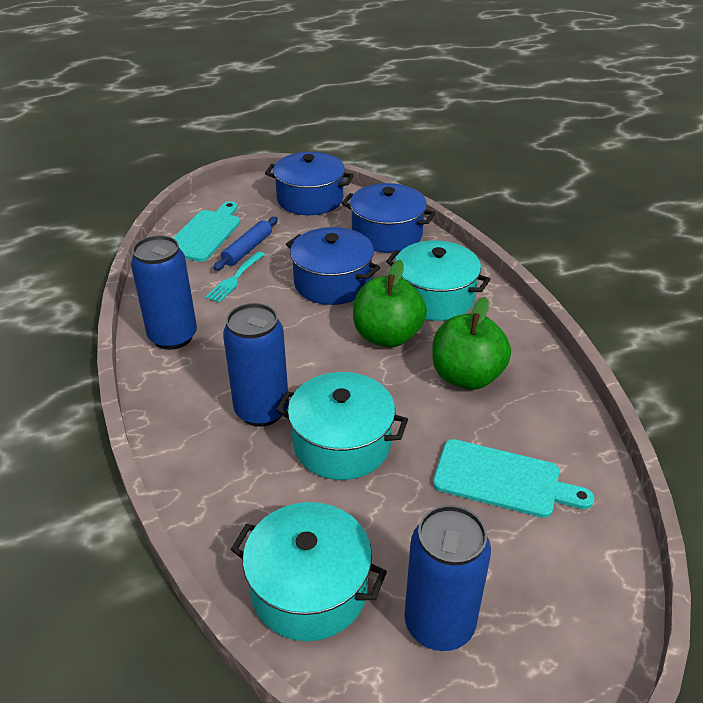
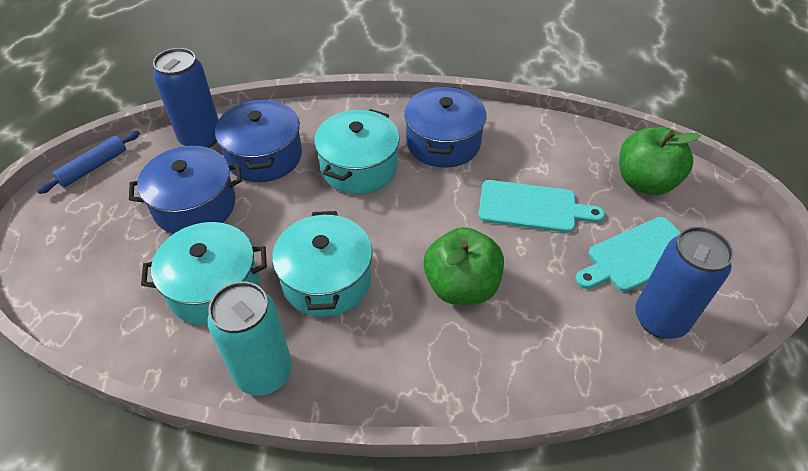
blue can: 3 -> 2
turquoise can: 0 -> 1
turquoise fork: 1 -> 0

